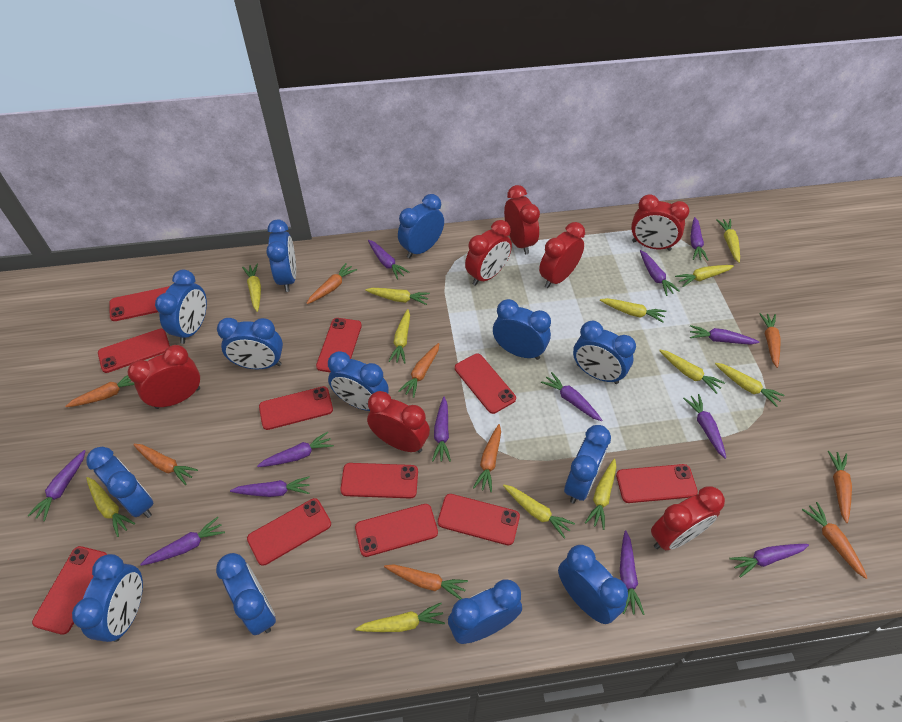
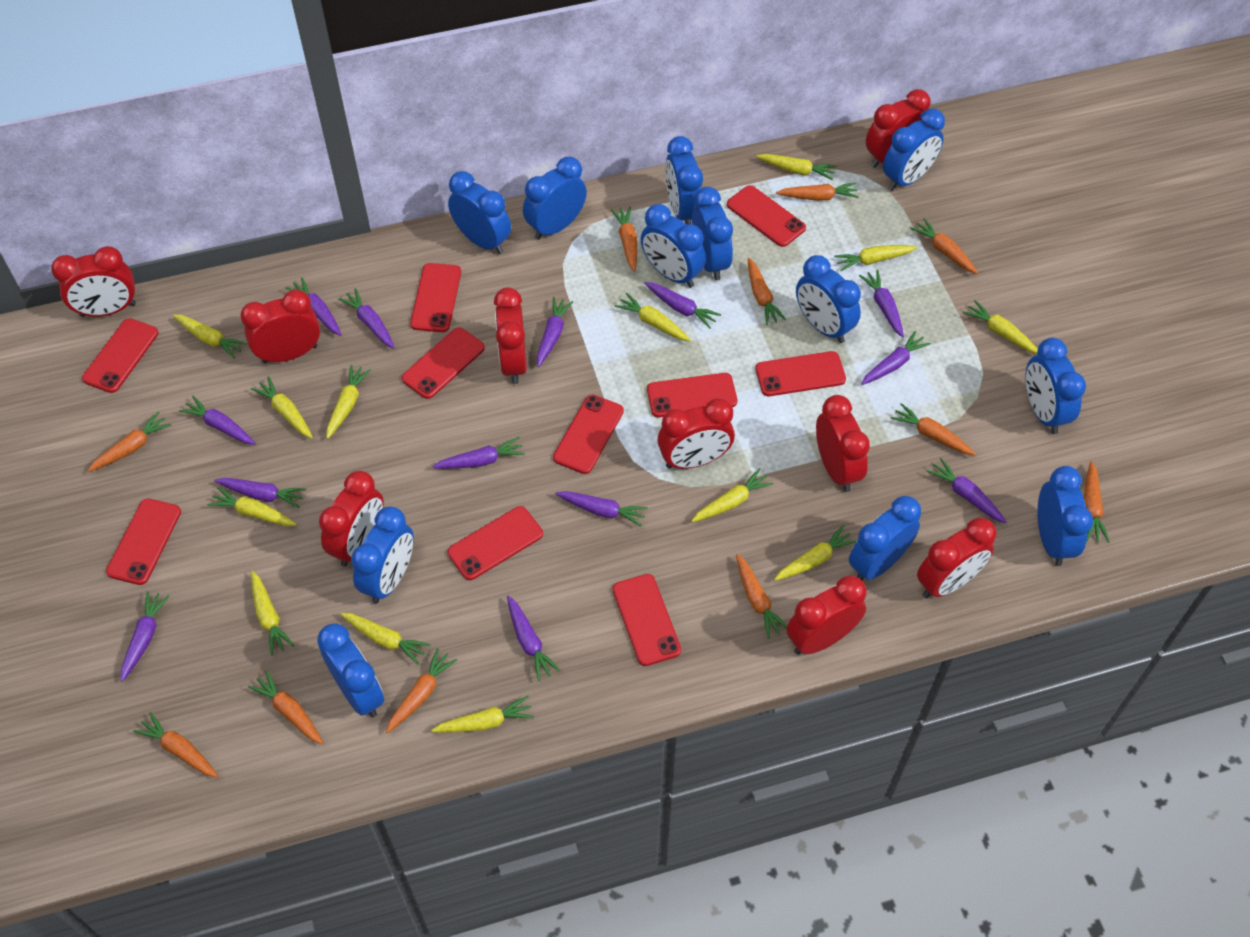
blue clock: 13 -> 12
orange carrot: 9 -> 11
red clock: 7 -> 9
red phone: 11 -> 10
yellow carrot: 12 -> 13

